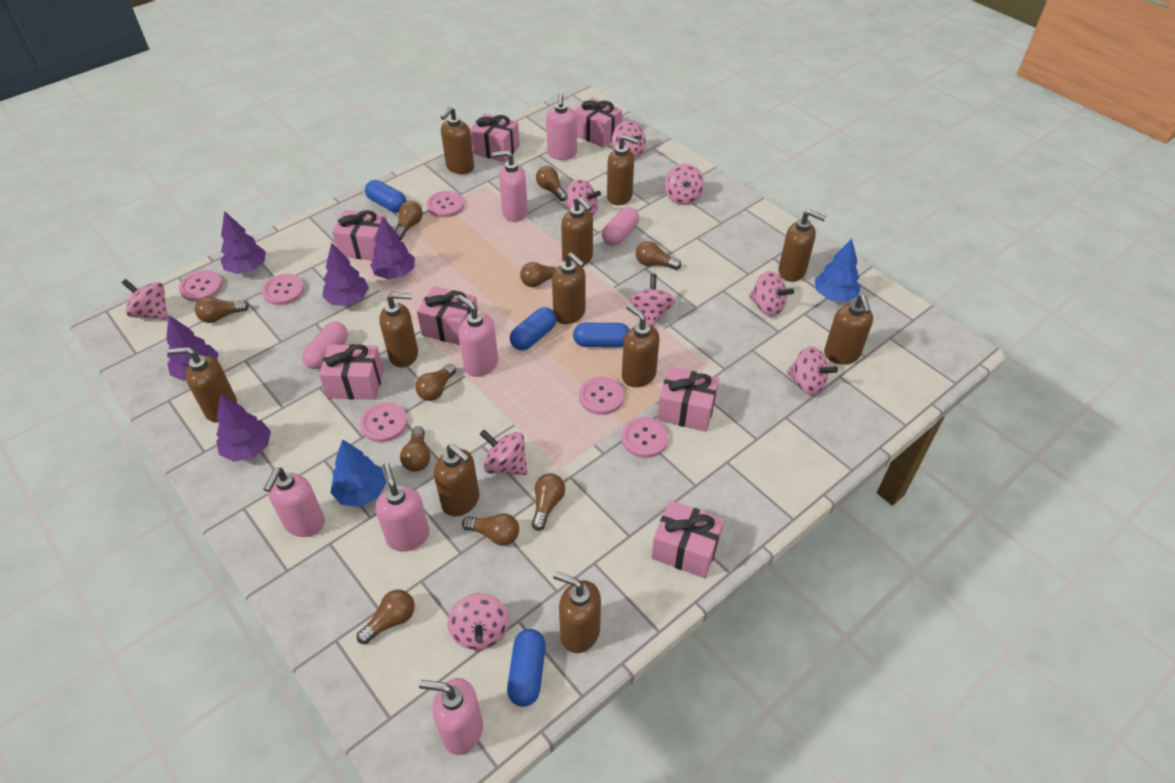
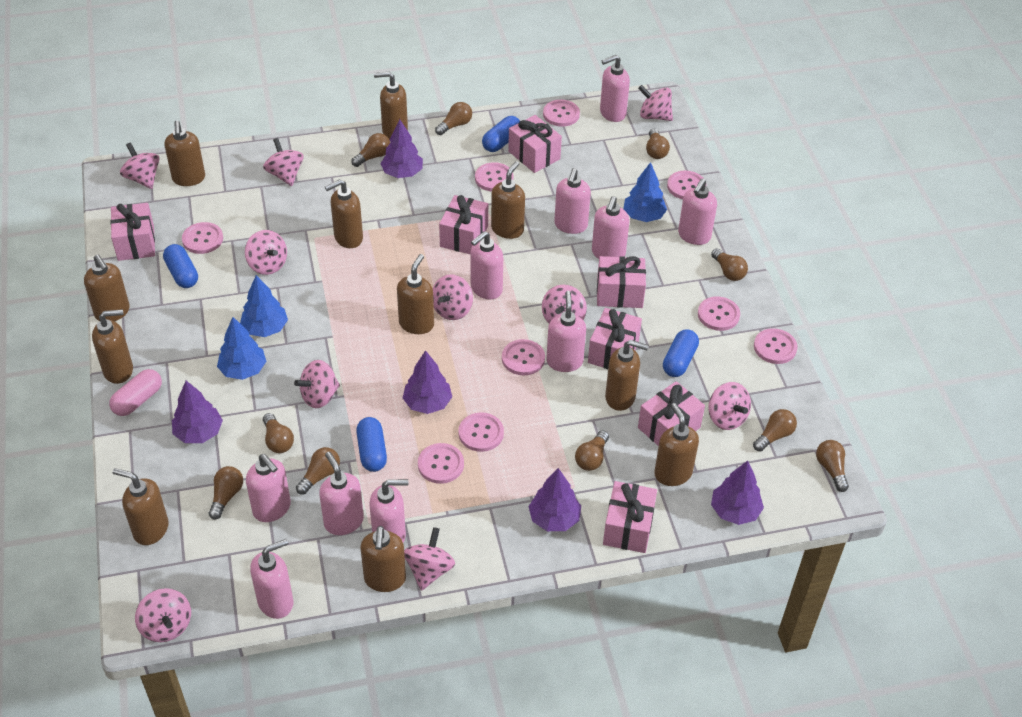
blue tree: 2 -> 3
pink button: 6 -> 9
pink capsule: 2 -> 1
pink soap dispenser: 6 -> 10
pink spinning top: 9 -> 10

